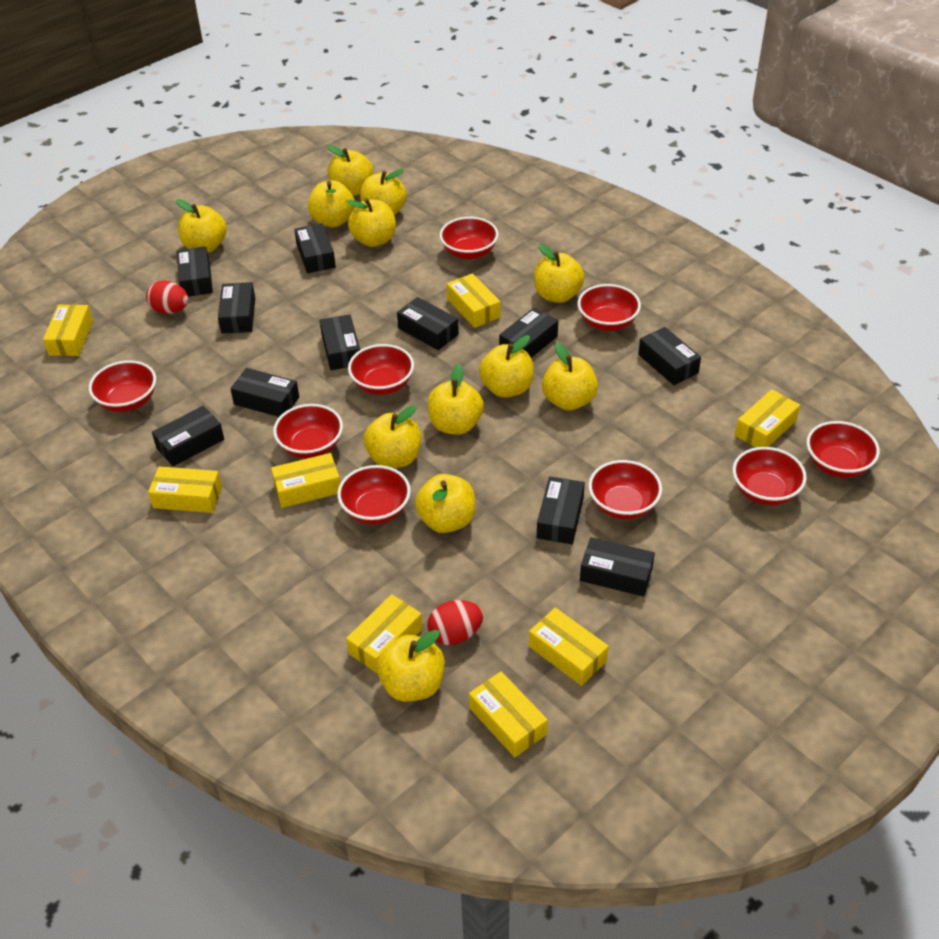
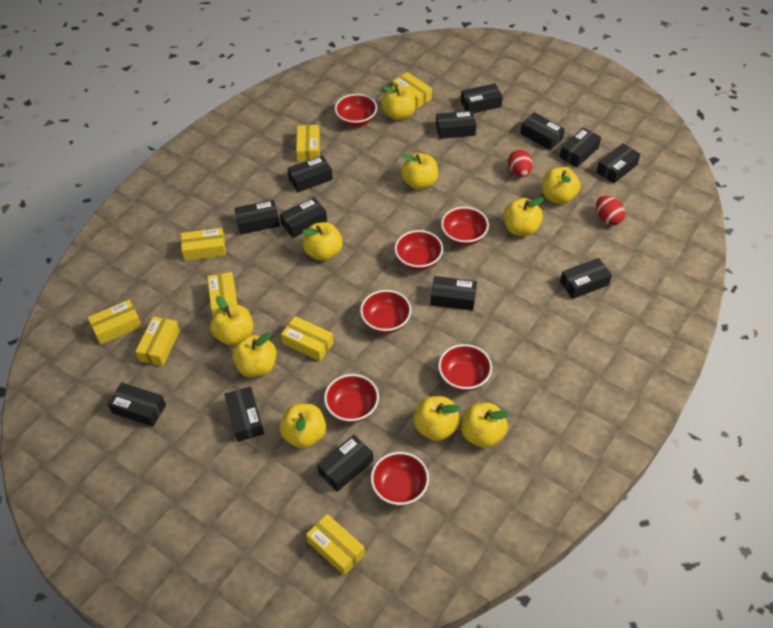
black box: 11 -> 13
red bowl: 9 -> 7
yellow apple: 12 -> 10

